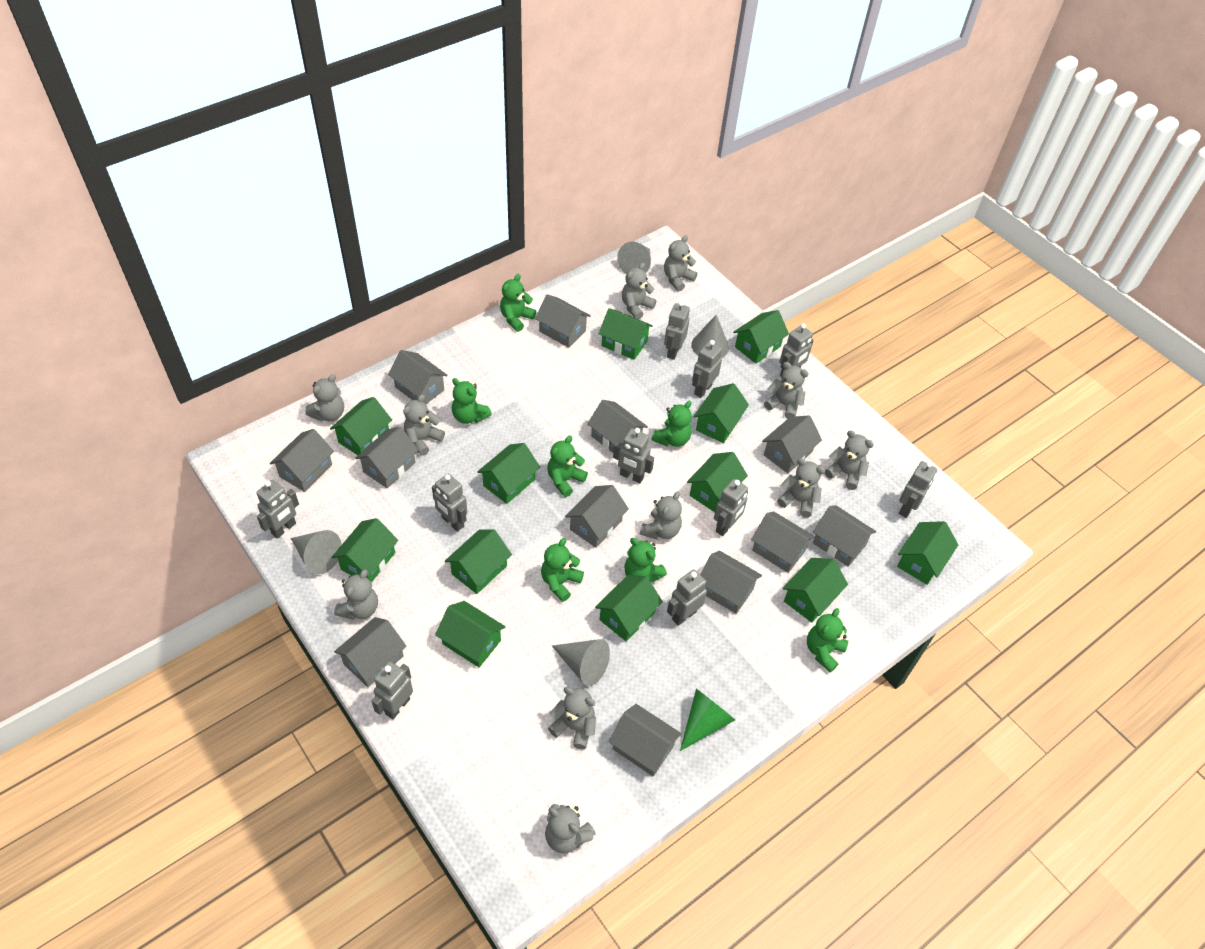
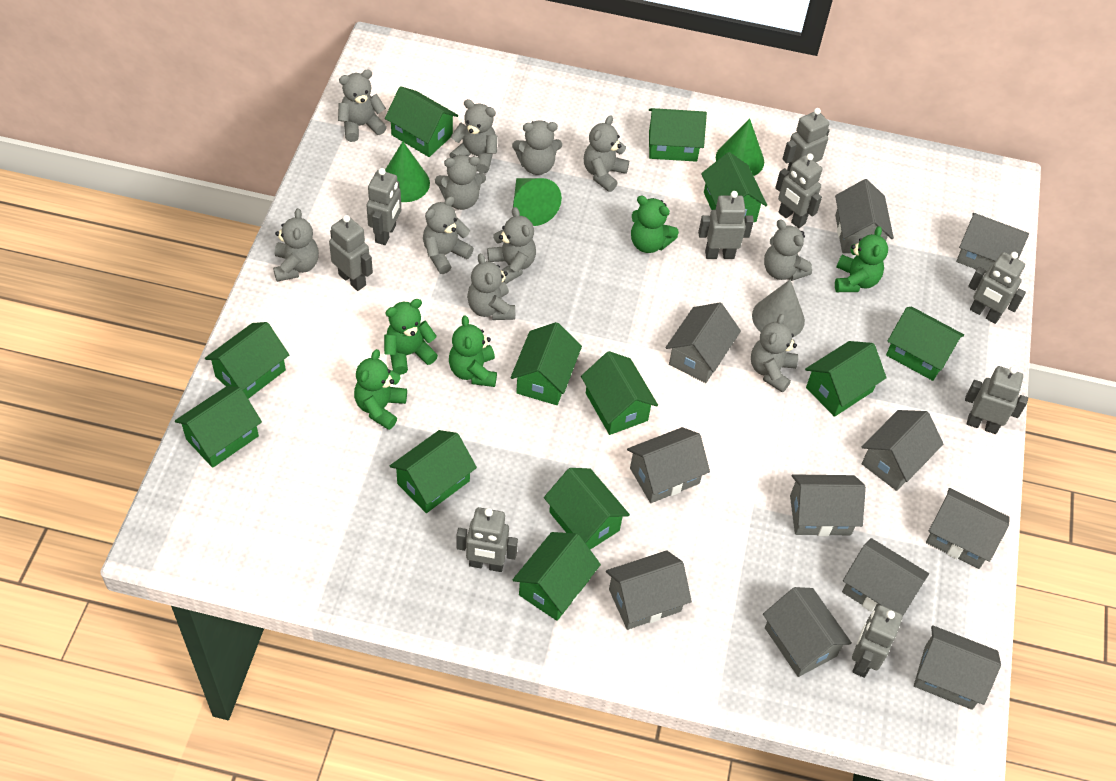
green cone: 1 -> 3
green teddy bear: 7 -> 5
grey cone: 4 -> 1
grey house: 12 -> 11
grey robot: 10 -> 9

